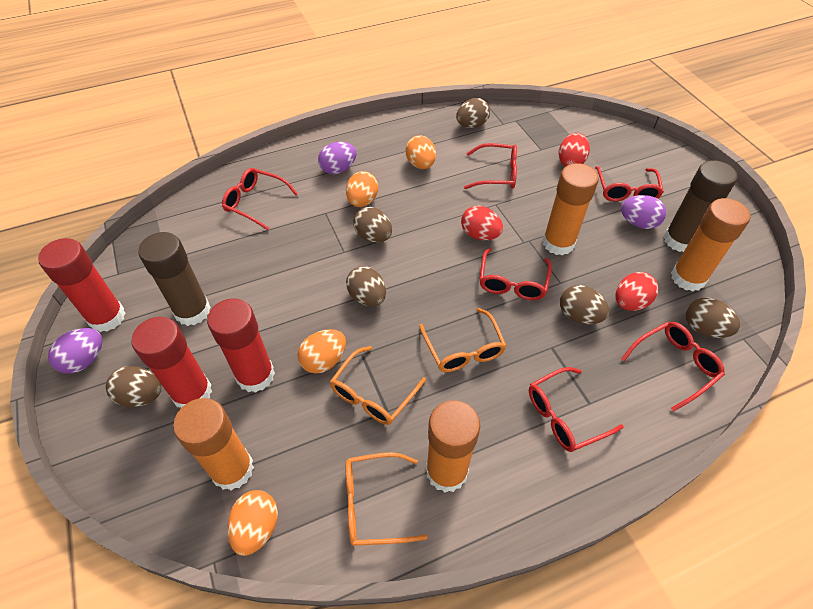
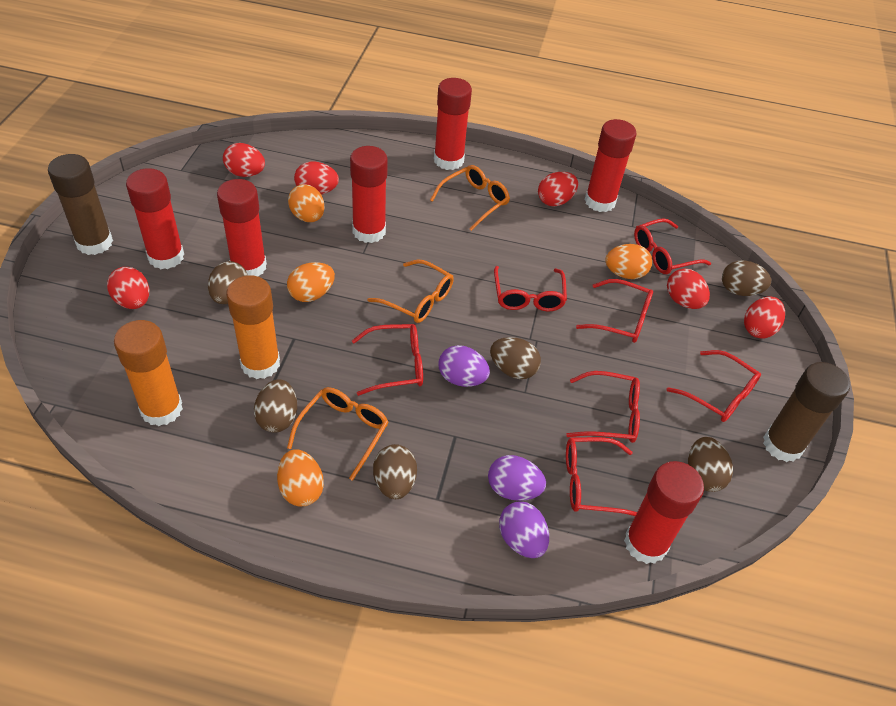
orange glue stick: 4 -> 2
red egg: 3 -> 6
red glasses: 6 -> 7
red glue stick: 3 -> 6

